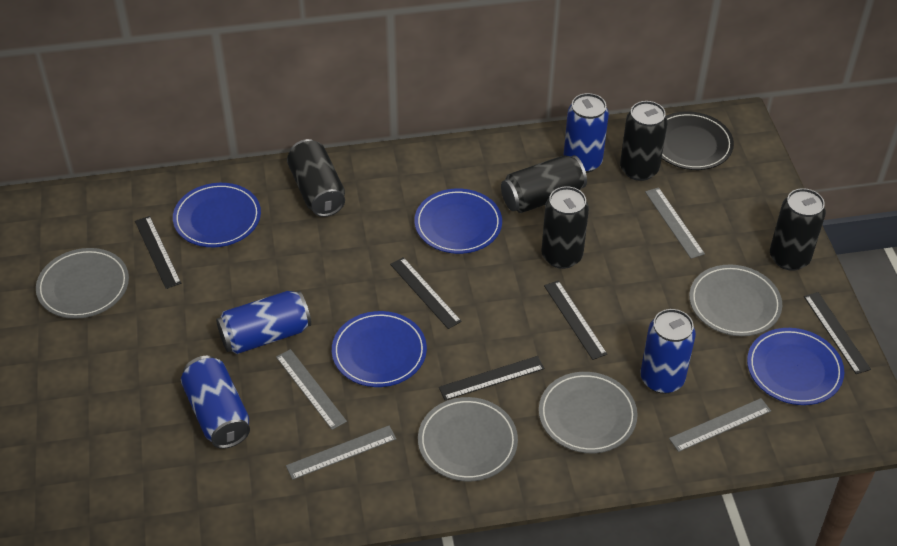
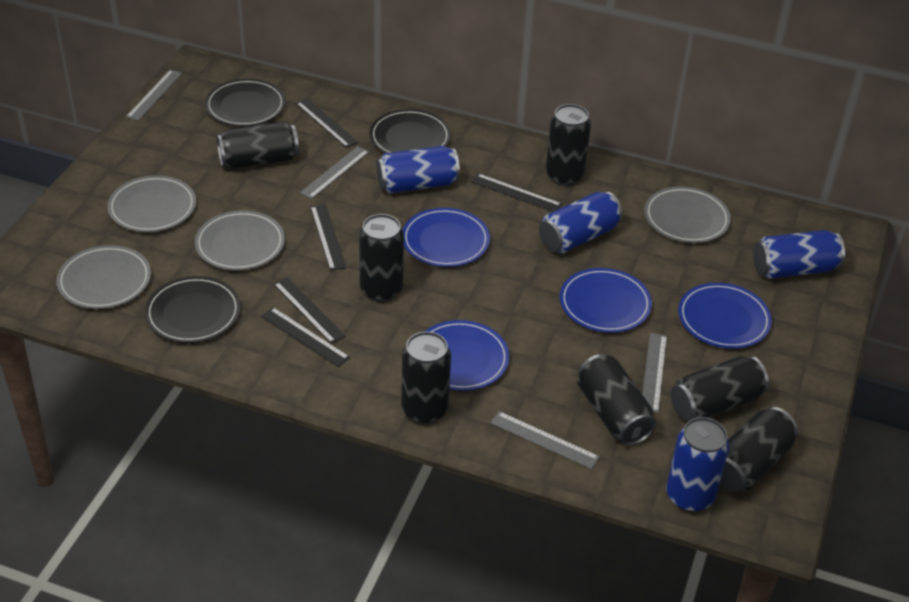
black can: 5 -> 7
black plate: 1 -> 3

